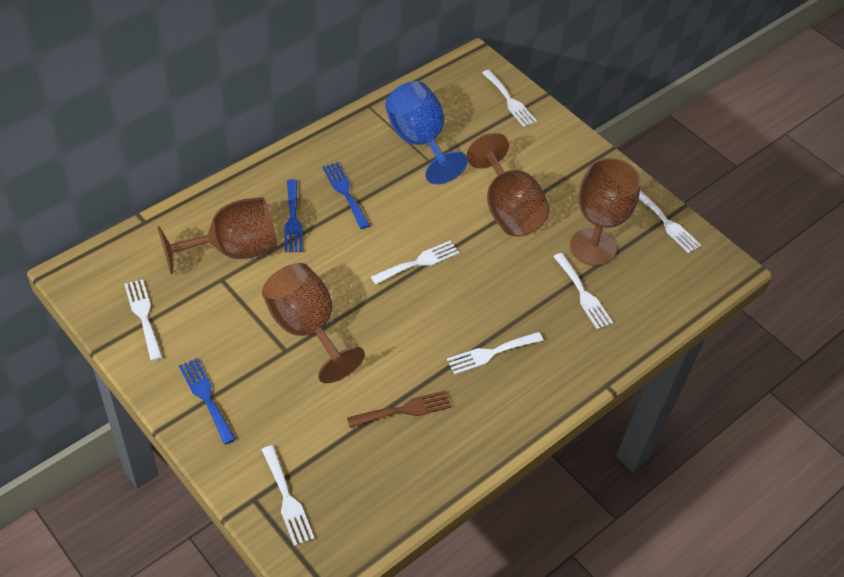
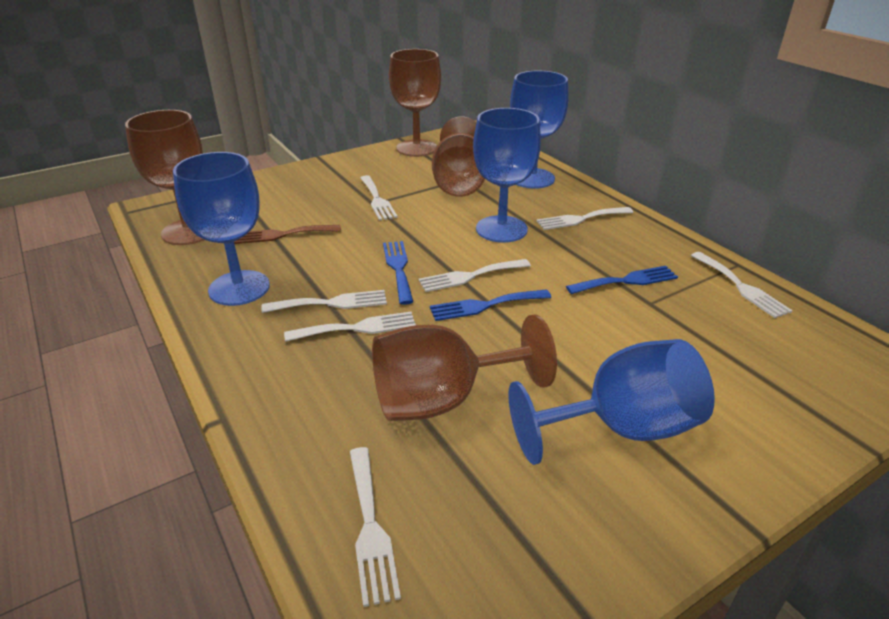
blue goblet: 1 -> 4

